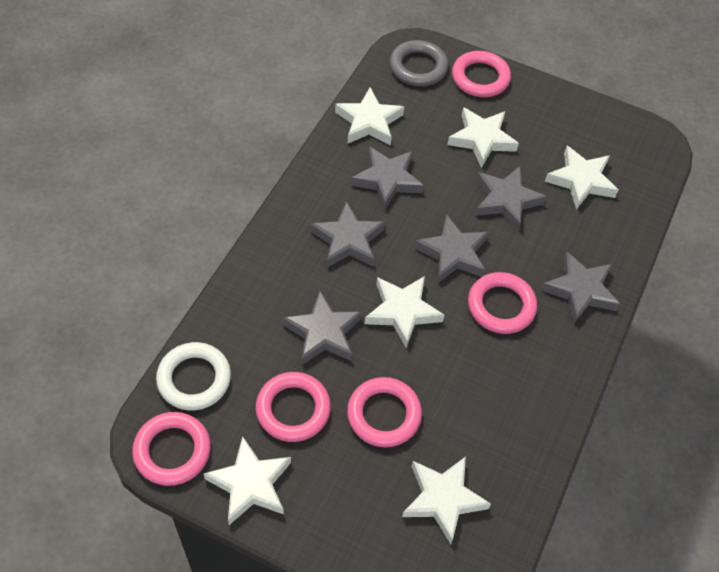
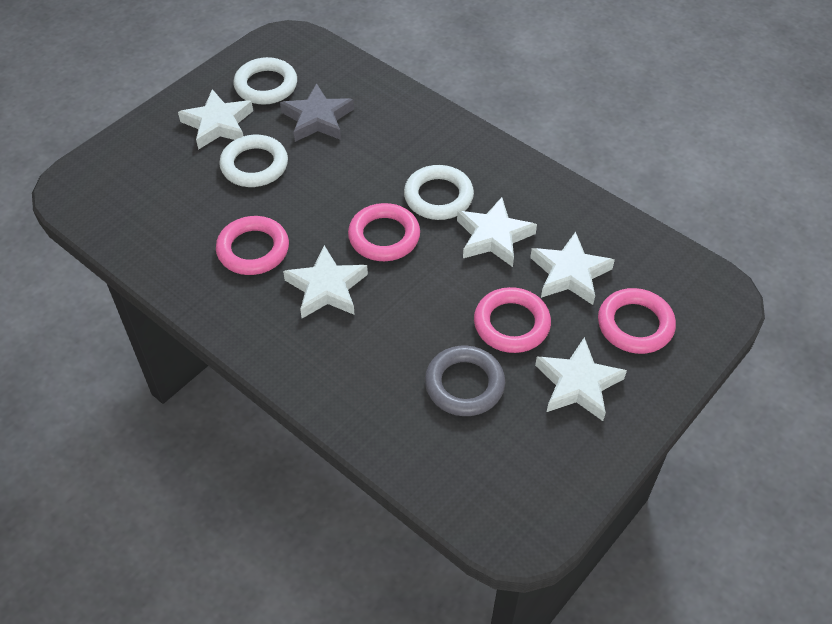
grey star: 6 -> 1
pink ring: 5 -> 4
white ring: 1 -> 3
white star: 6 -> 5

